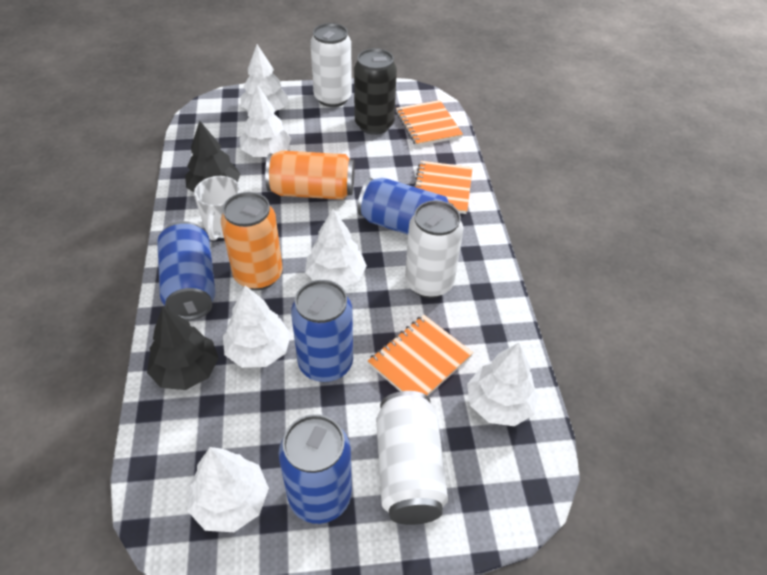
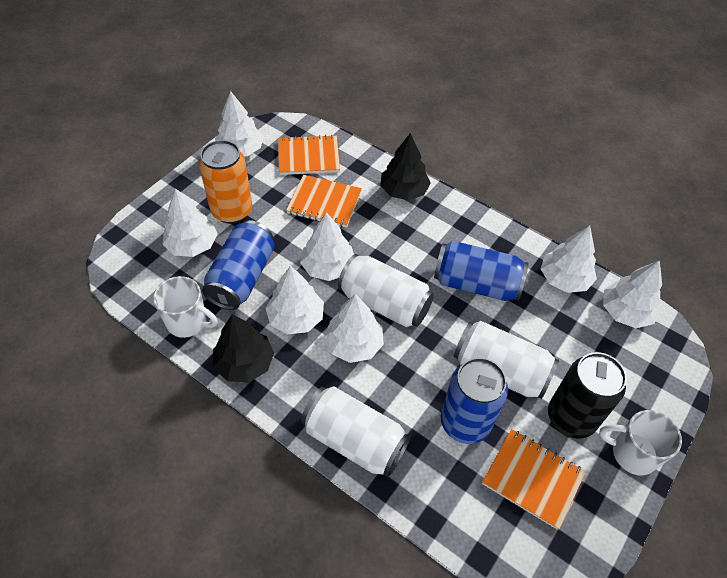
blue can: 4 -> 3
orange can: 2 -> 1
white mug: 1 -> 2
white tree: 6 -> 7

